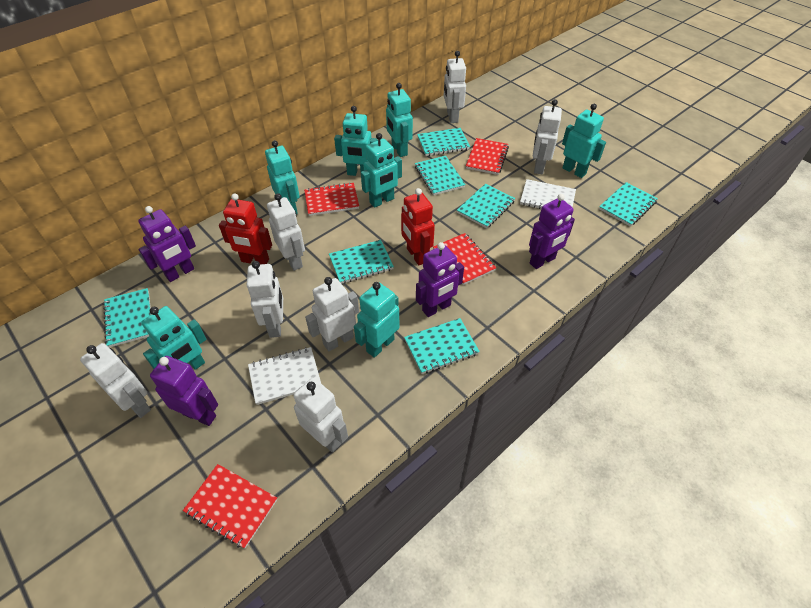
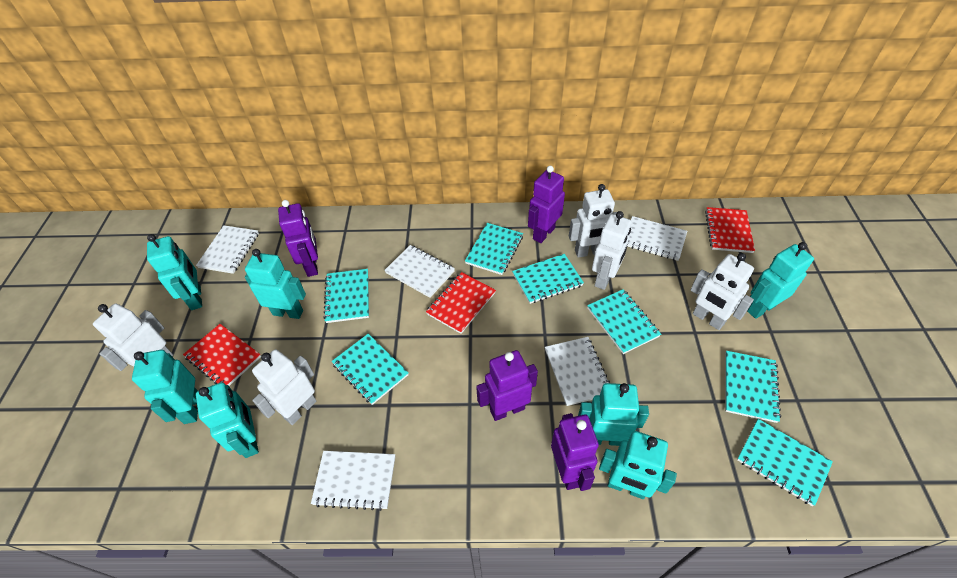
red notebook: 4 -> 3
red robot: 2 -> 0
white notebook: 2 -> 5
white robot: 7 -> 5

